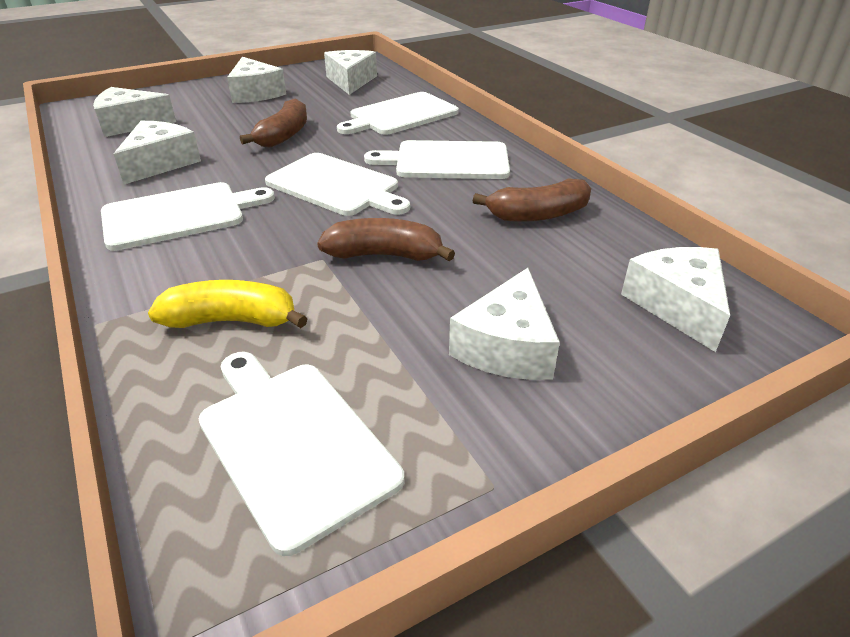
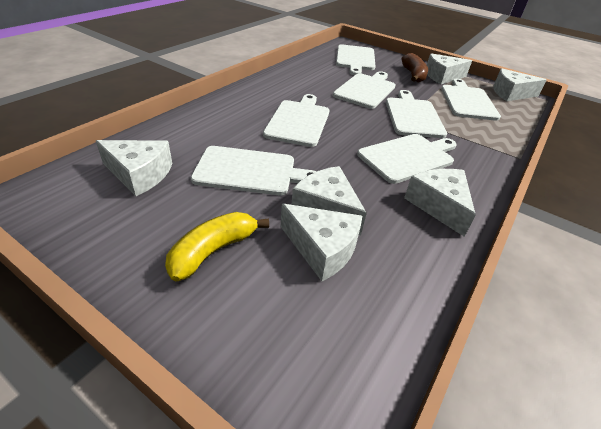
brown banana: 3 -> 1
white cutting board: 5 -> 7

